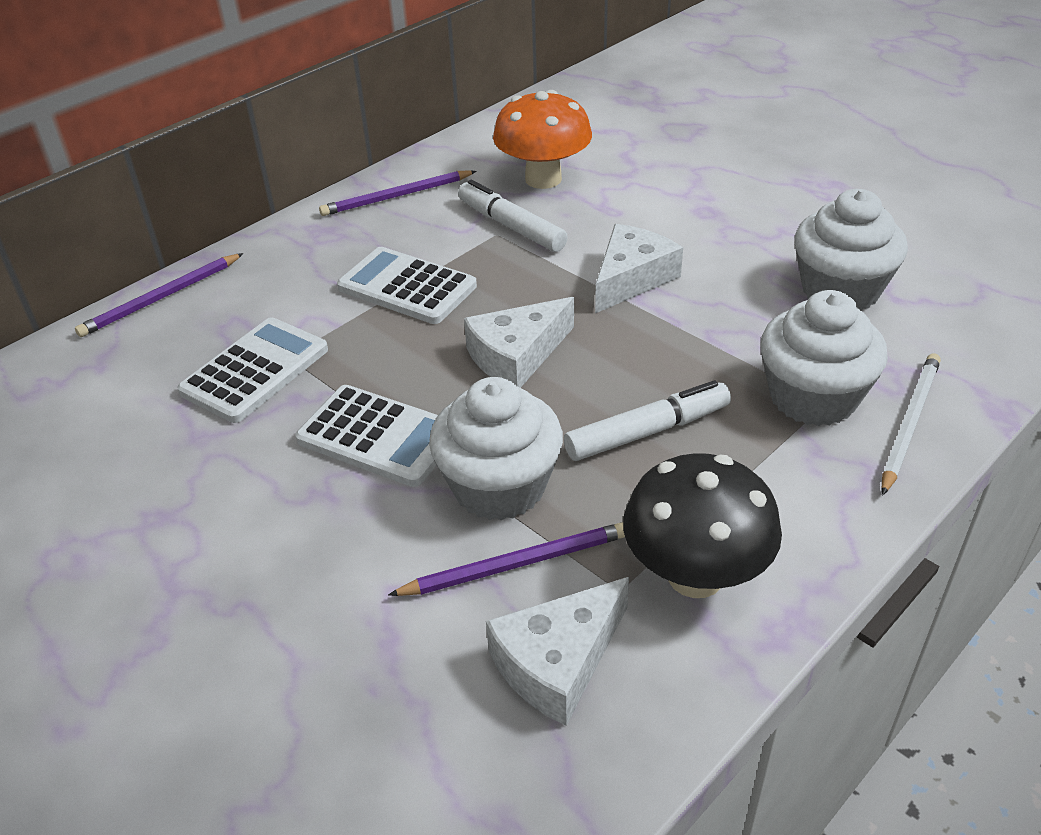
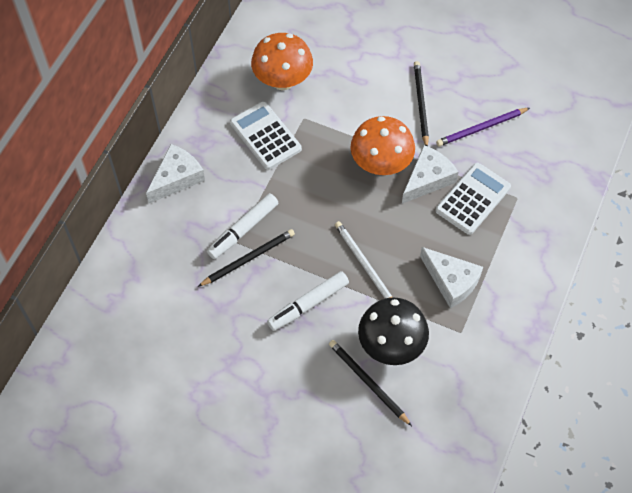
black pencil: 0 -> 3
orange mushroom: 1 -> 2
purple pencil: 3 -> 1
white calculator: 3 -> 2
white cupcake: 3 -> 0

